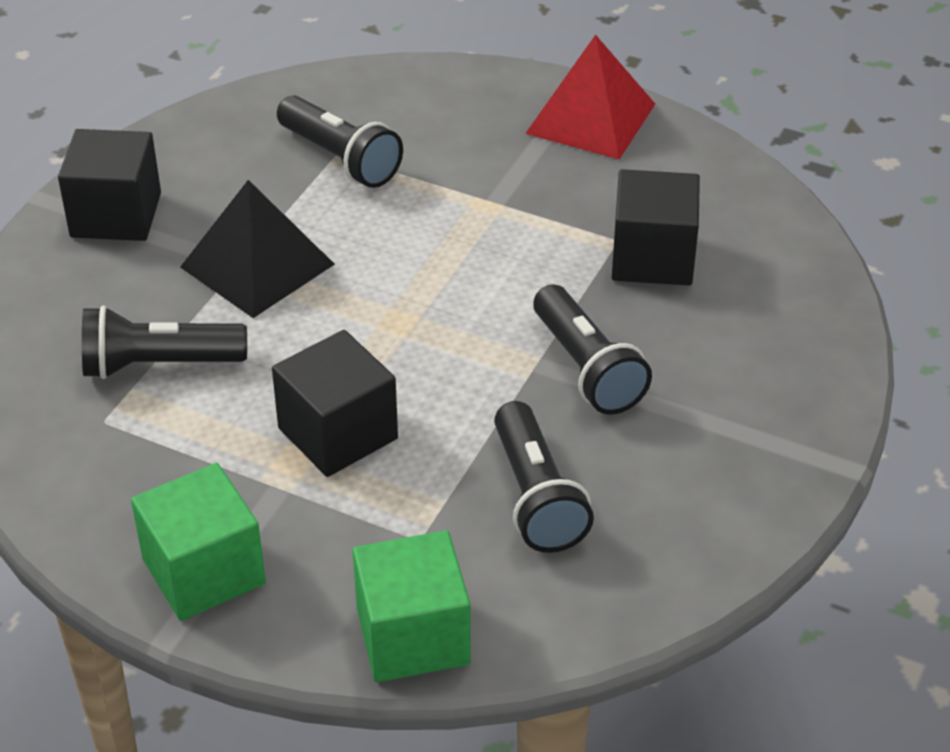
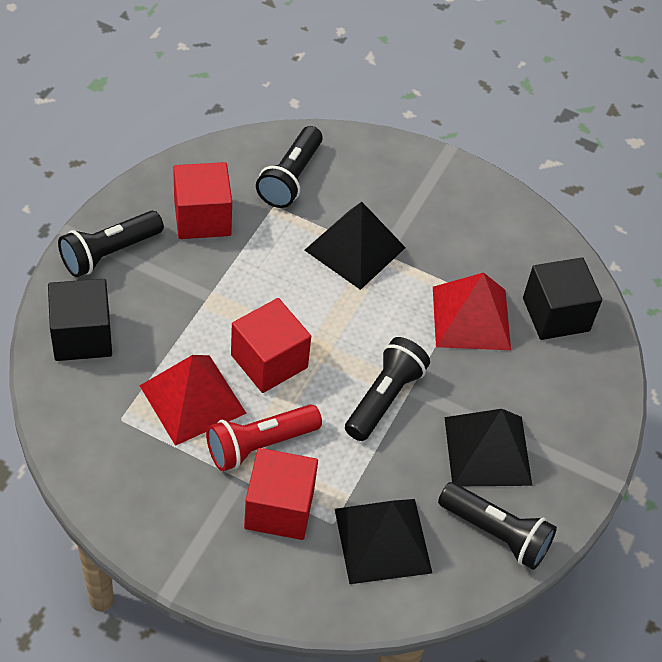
black cube: 3 -> 2
black pyramid: 1 -> 3
green cube: 2 -> 0
red cube: 0 -> 3
red flashlight: 0 -> 1
red pyramid: 1 -> 2

